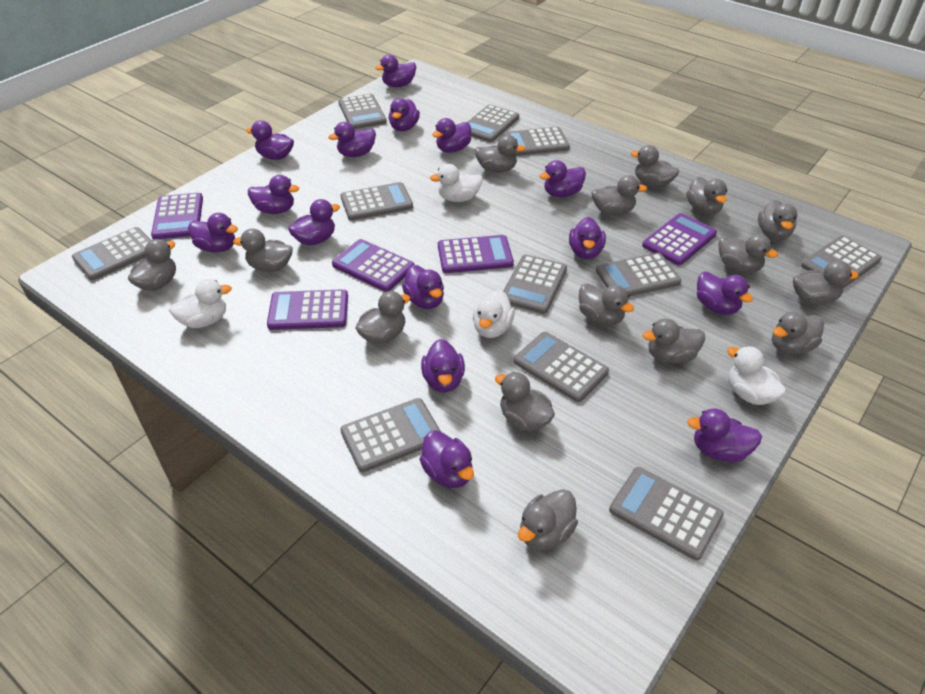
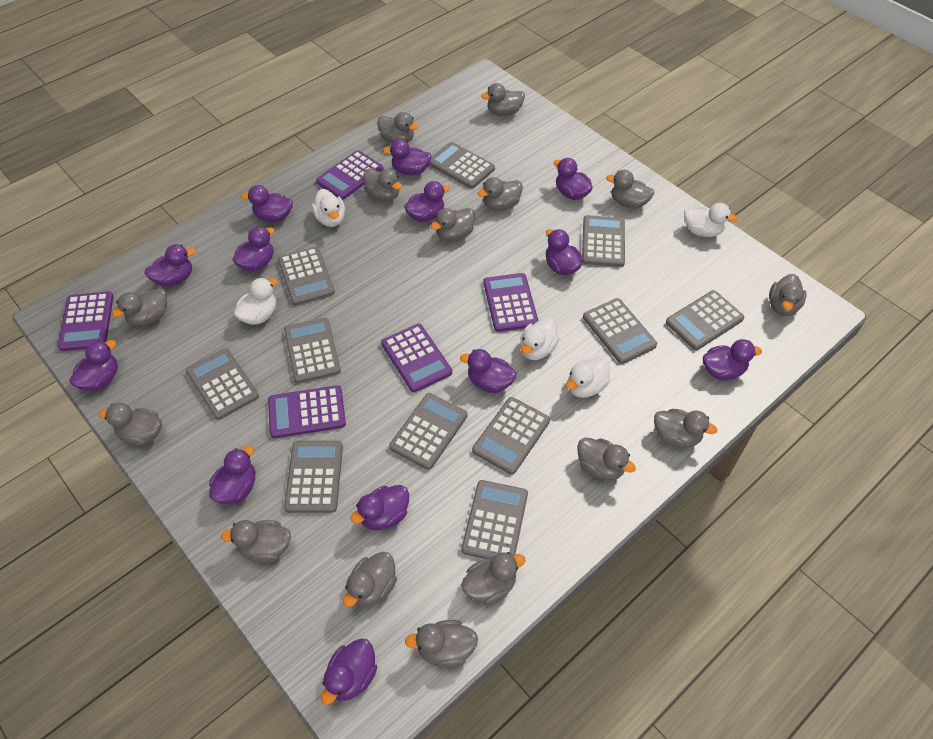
purple duck: 15 -> 13
white duck: 4 -> 5

